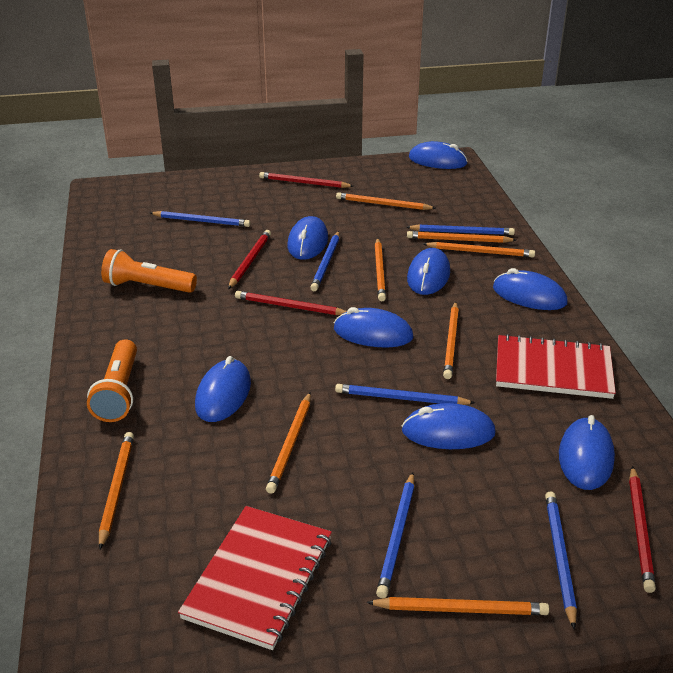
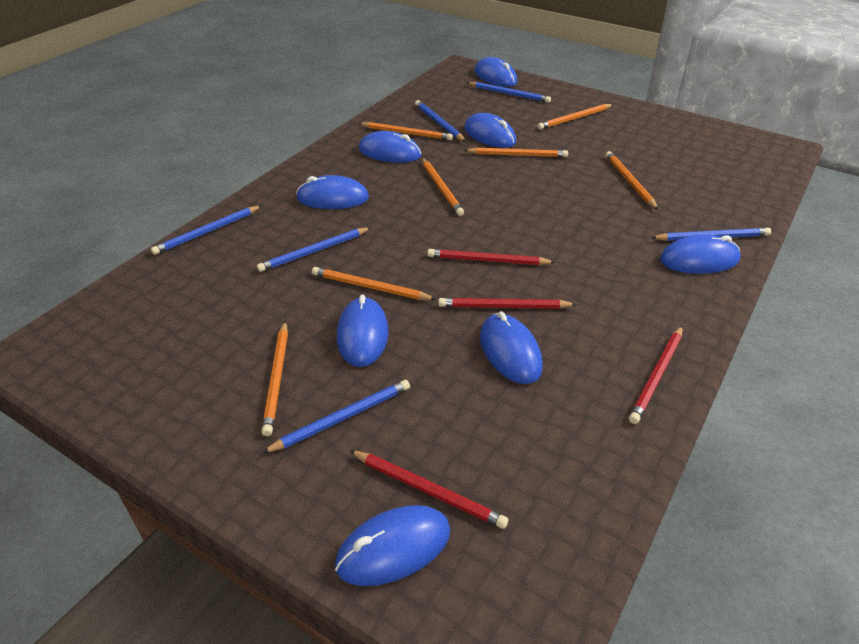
orange flashlight: 2 -> 0
orange pencil: 8 -> 7
red notebook: 2 -> 0

